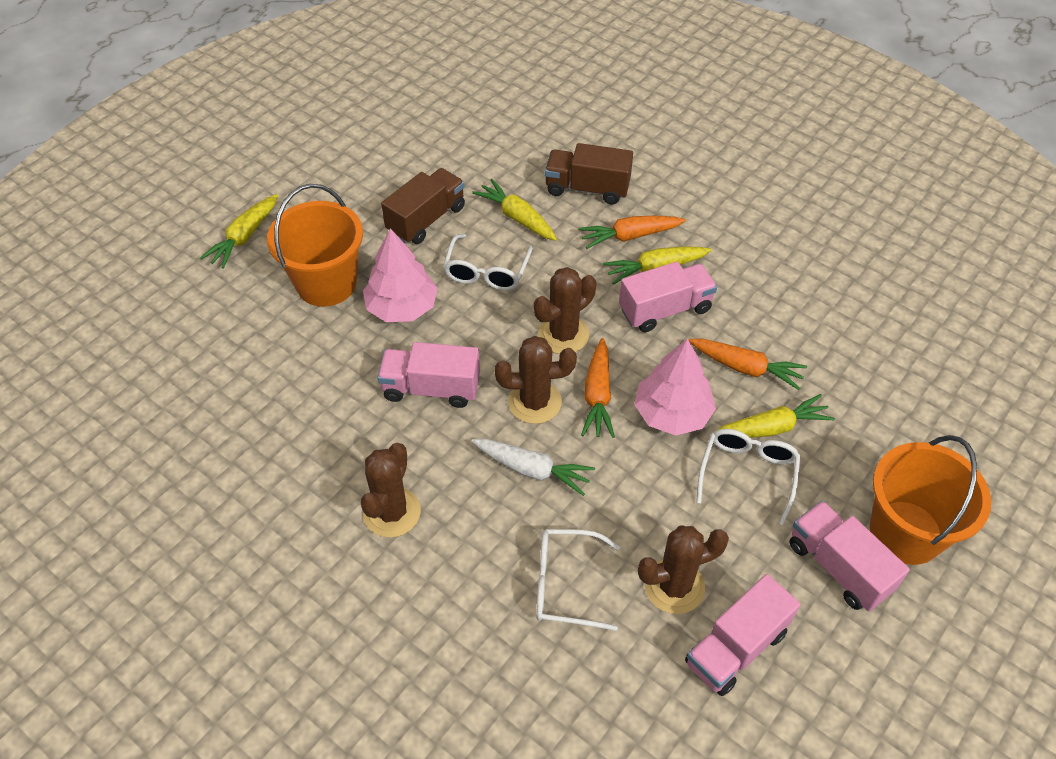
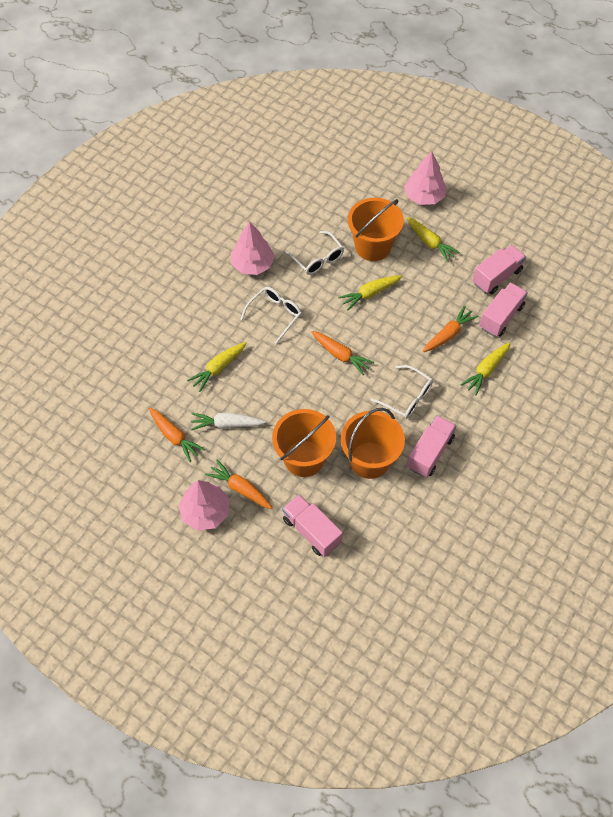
brown cactus: 4 -> 0
brown truck: 2 -> 0
orange bucket: 2 -> 3
orange carrot: 3 -> 4
pink tree: 2 -> 3

